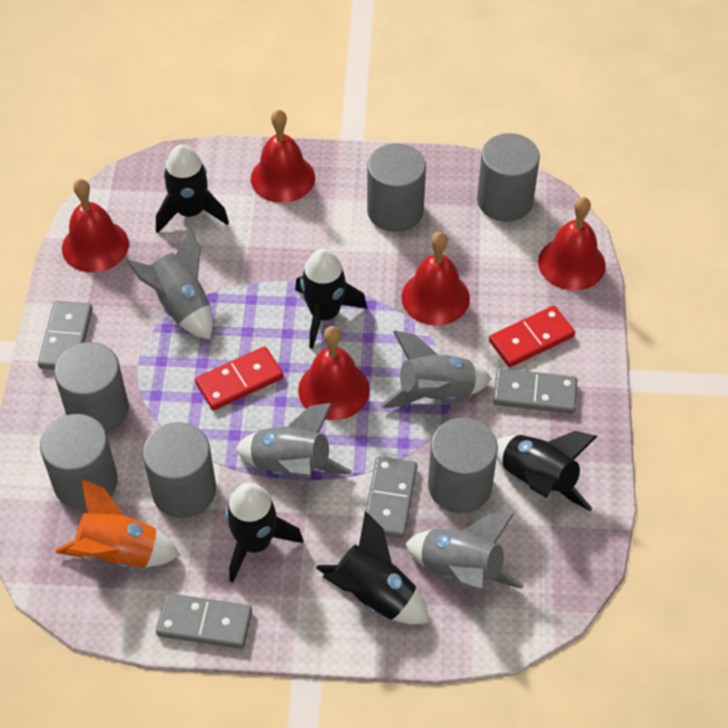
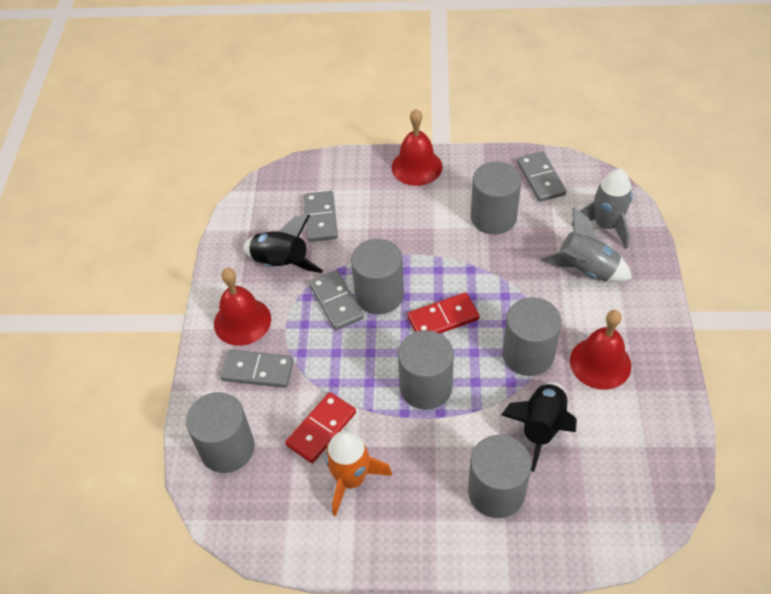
black rocket: 5 -> 2
grey rocket: 4 -> 2
red bell: 5 -> 3

